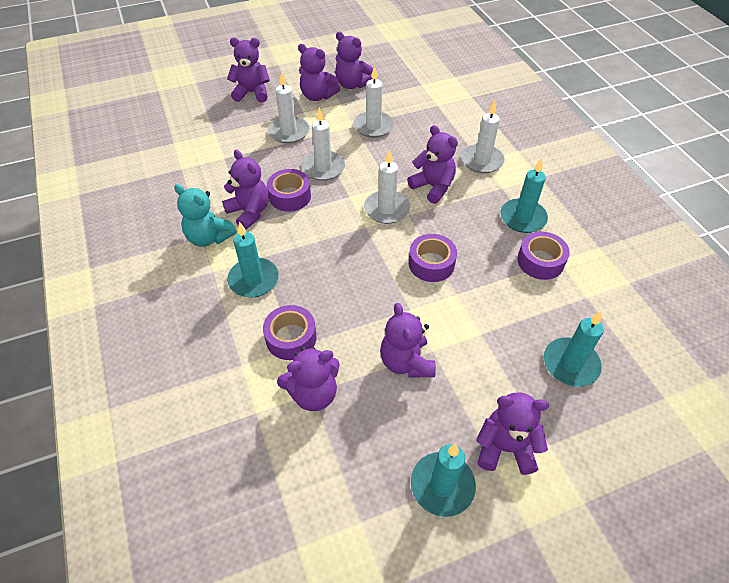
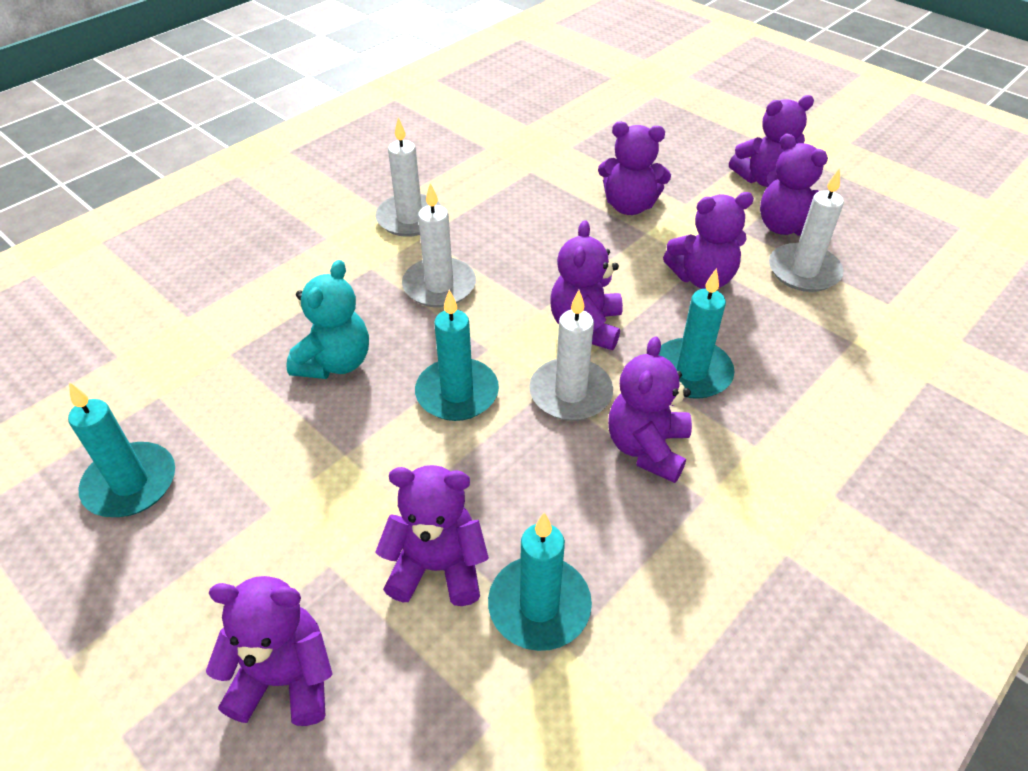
purple tape: 4 -> 0
white candle: 5 -> 4

